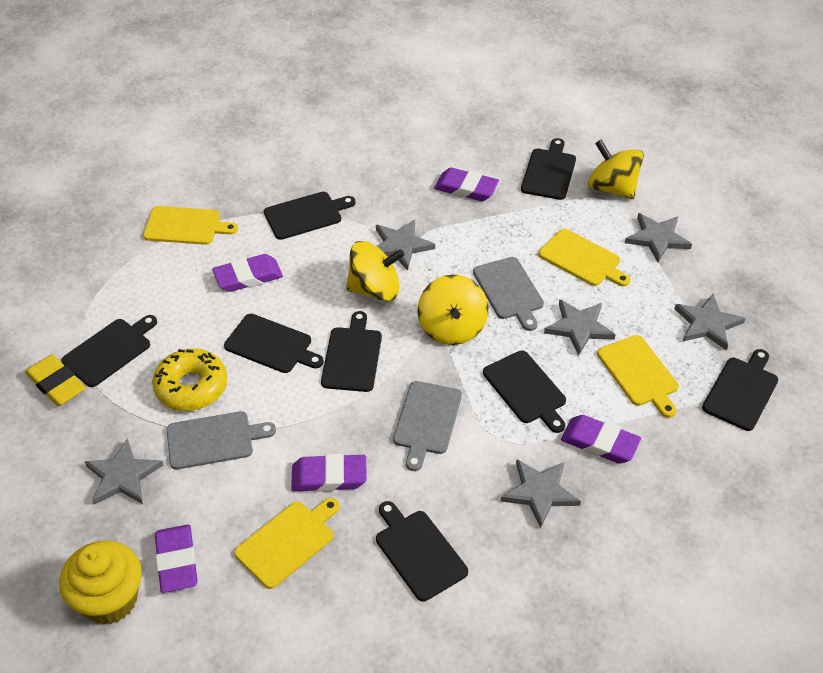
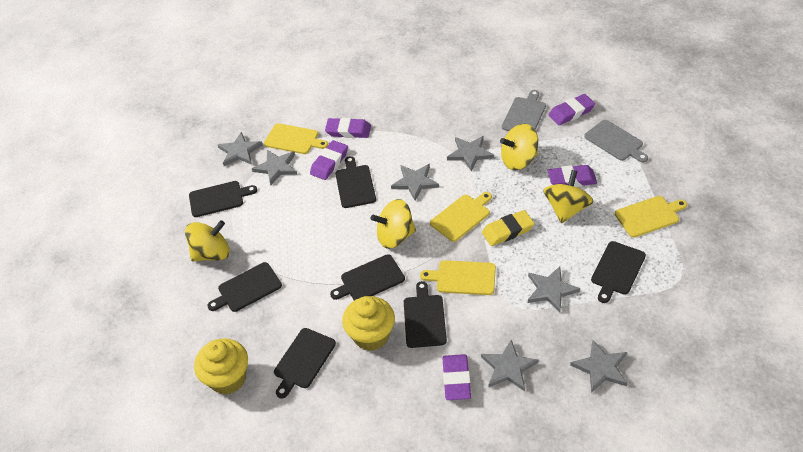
black cutting board: 8 -> 7
grey cutting board: 3 -> 2
grey star: 6 -> 7
yellow cupcake: 1 -> 2
yellow donut: 1 -> 0
yellow spinning top: 3 -> 4

